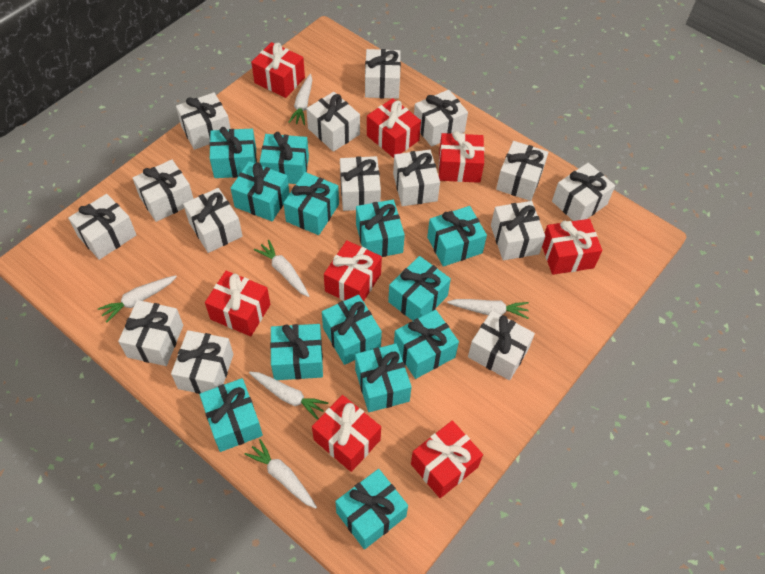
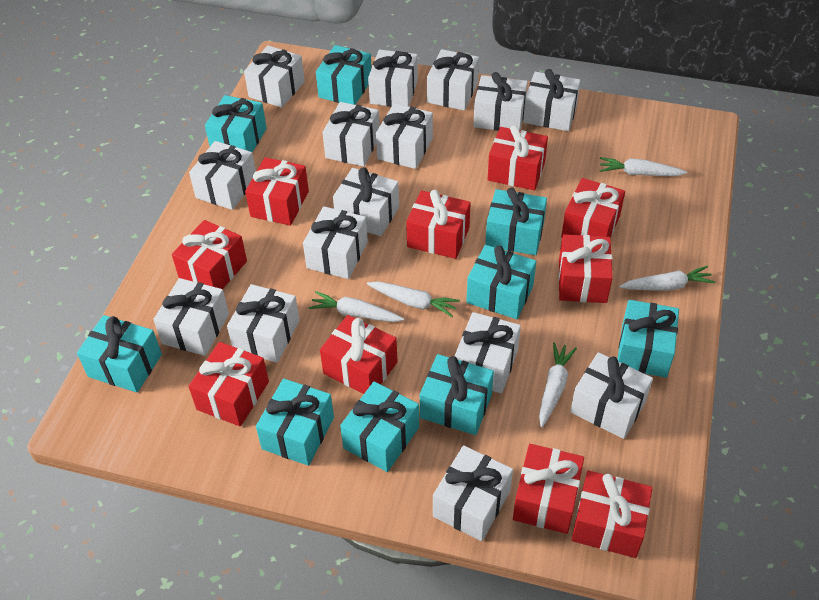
red gift: 8 -> 10
turquoise gift: 13 -> 9
white carrot: 6 -> 5

